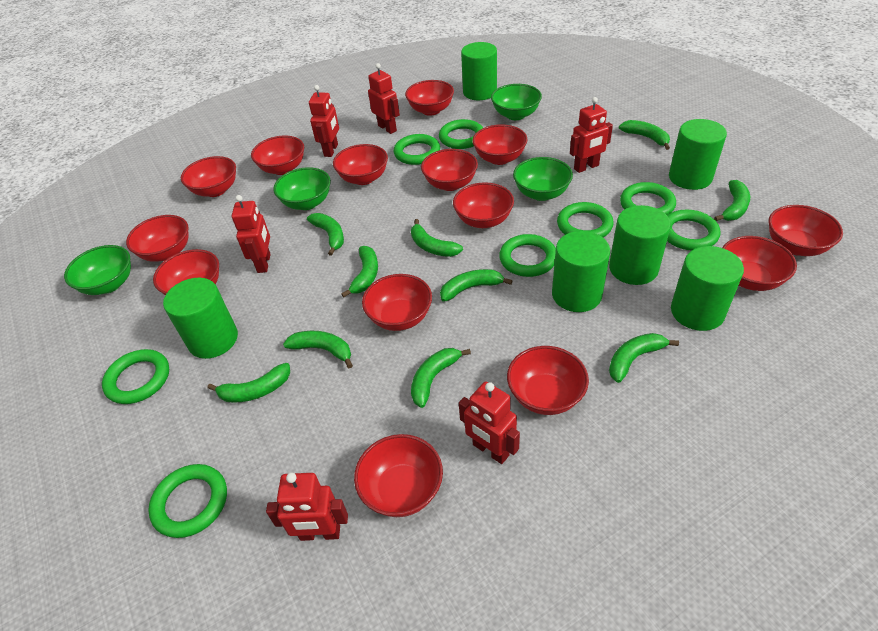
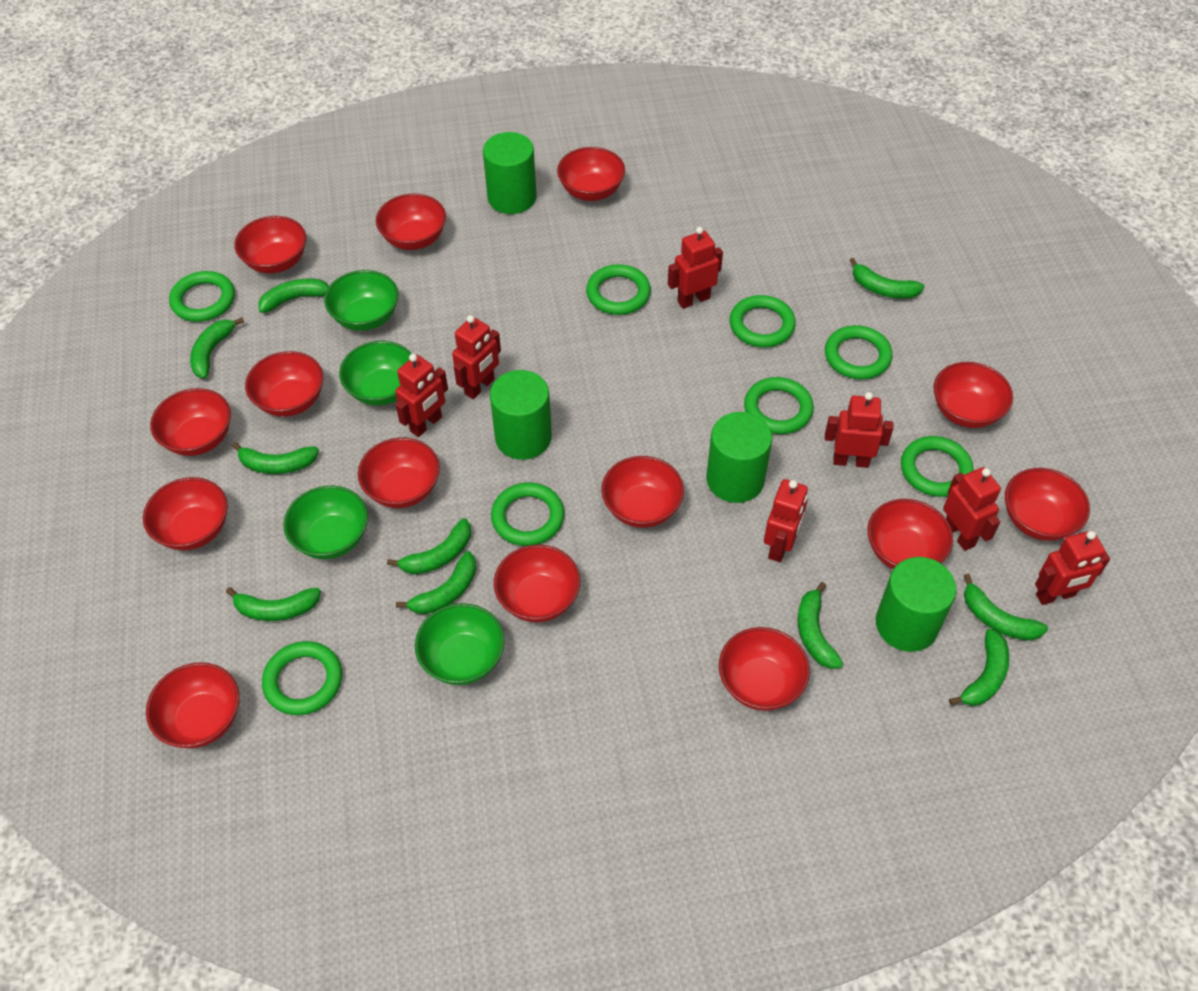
green cylinder: 6 -> 4
red robot: 6 -> 7

